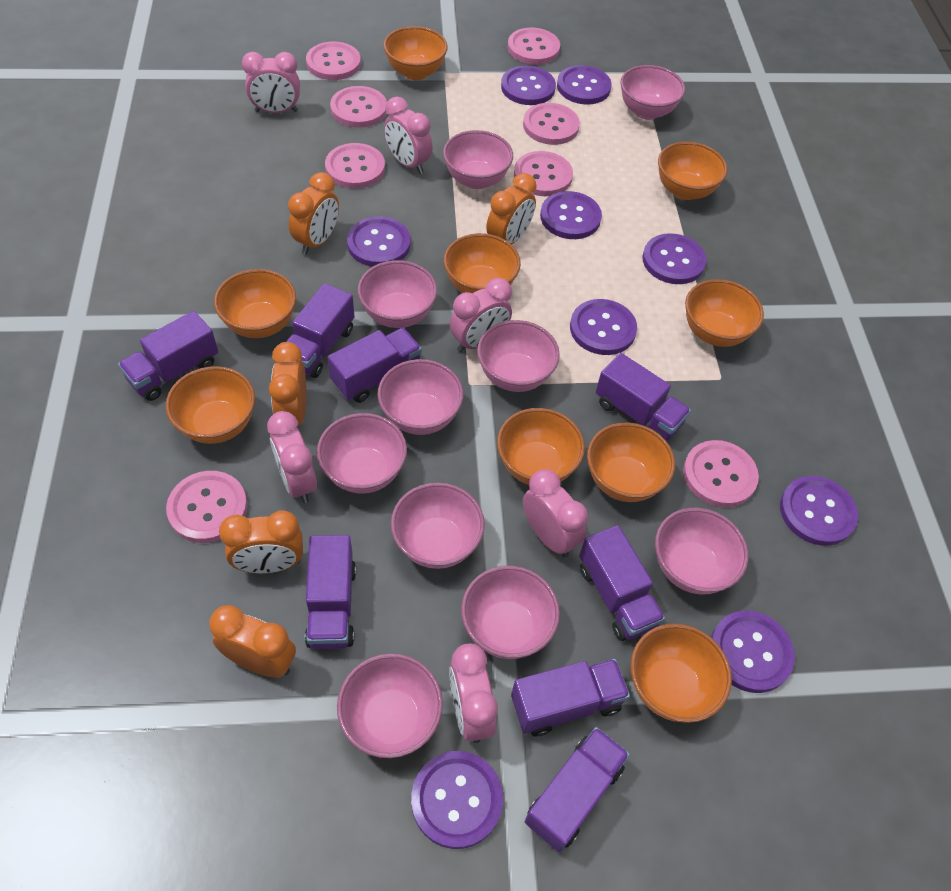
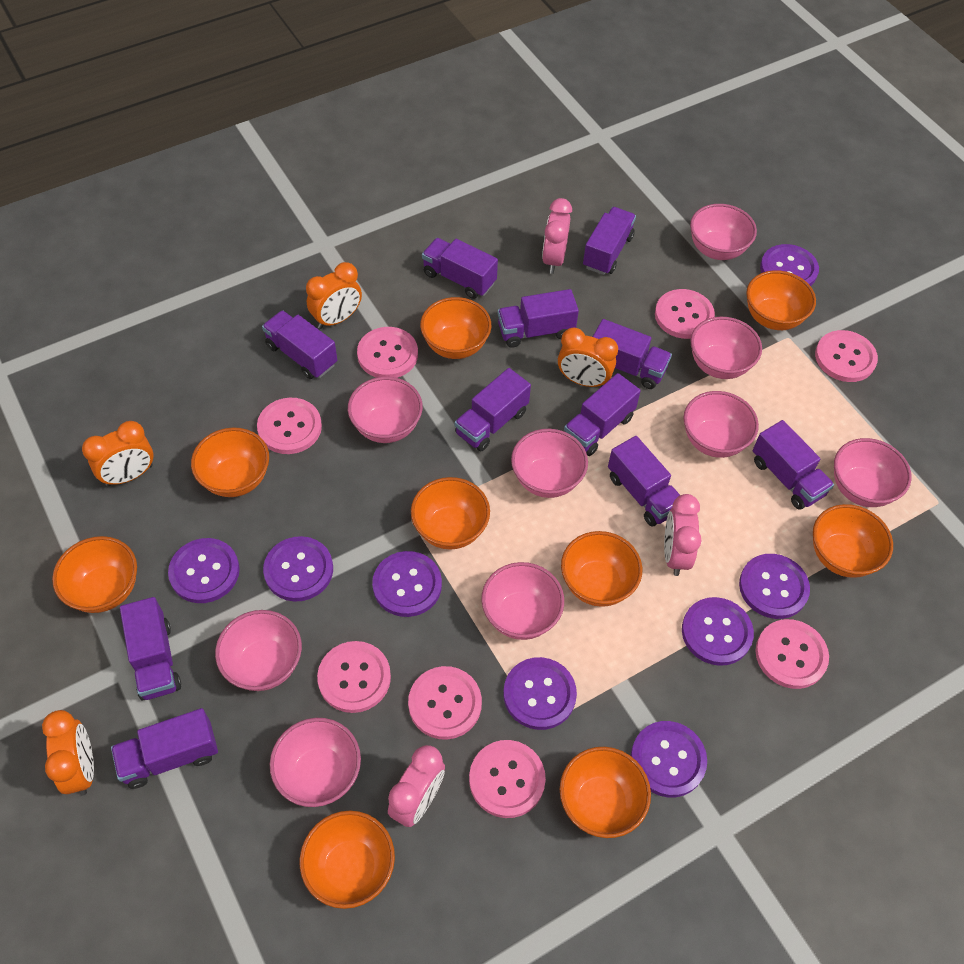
orange clock: 5 -> 4
pink bowl: 10 -> 9
pink clock: 6 -> 3
purple button: 9 -> 8
purple truck: 8 -> 11

